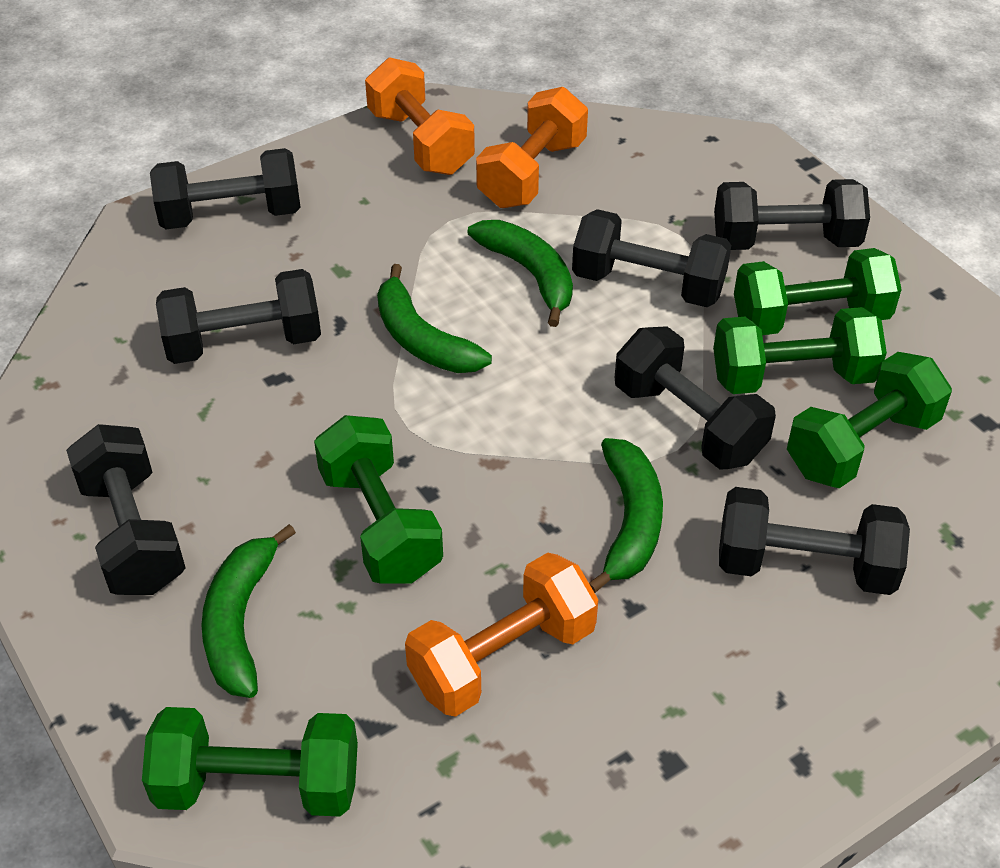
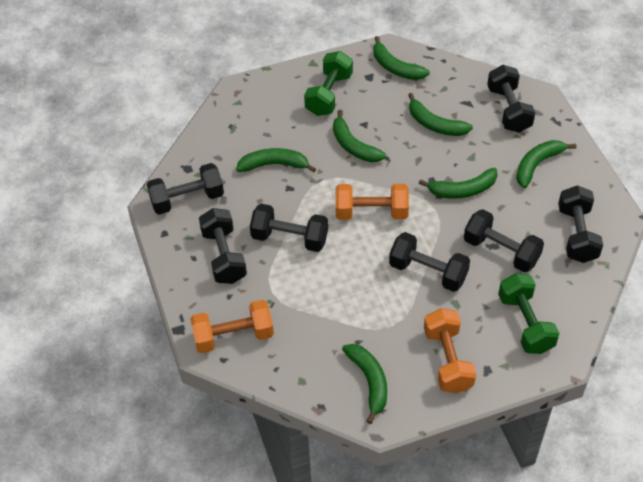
green banana: 4 -> 7
green dumbbell: 5 -> 2

